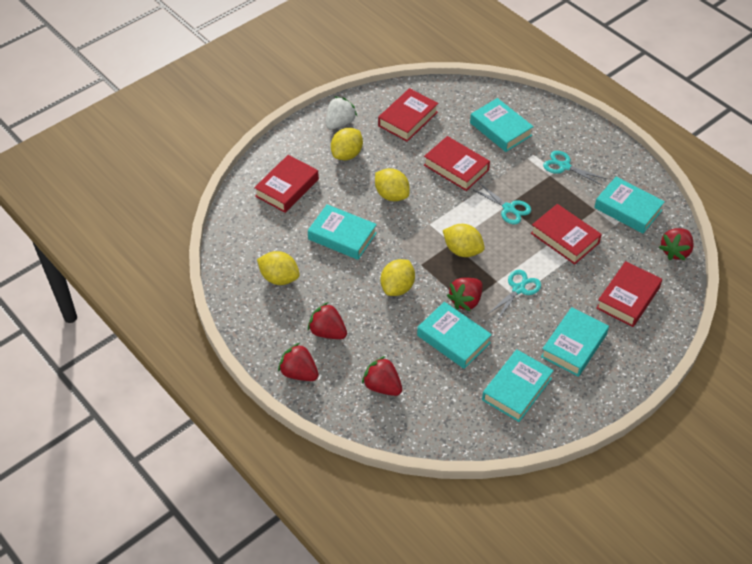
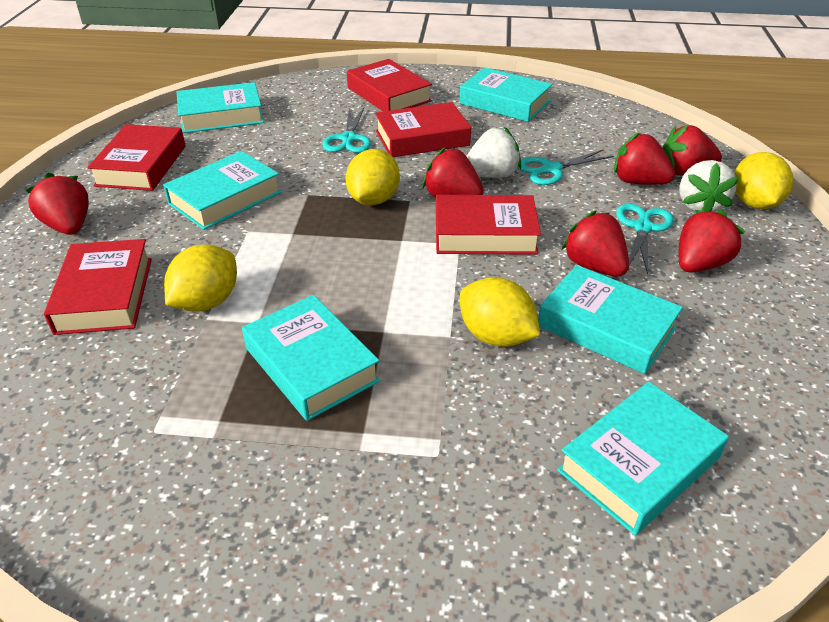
red strawberry: 5 -> 6
white strawberry: 1 -> 2
yellow lemon: 5 -> 4

